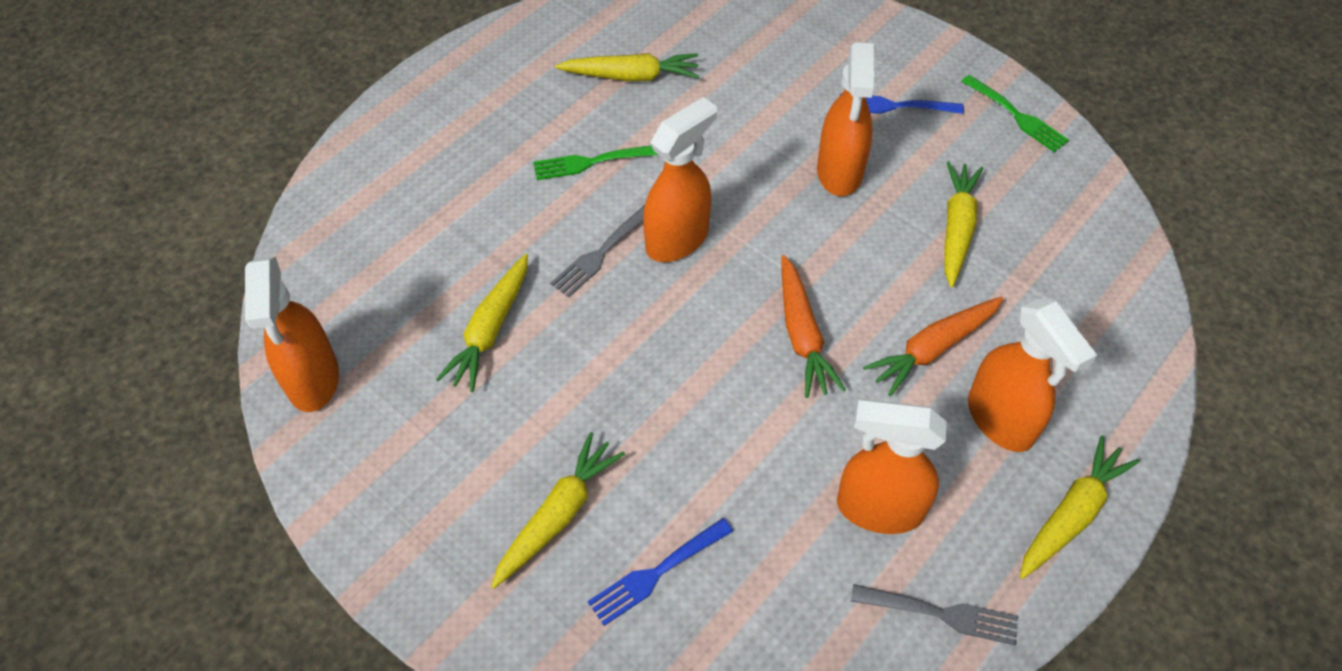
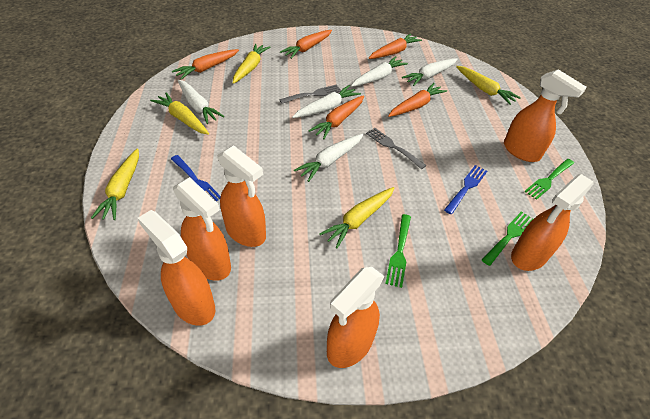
green fork: 2 -> 3
orange carrot: 2 -> 5
orange spray bottle: 5 -> 6
white carrot: 0 -> 5

